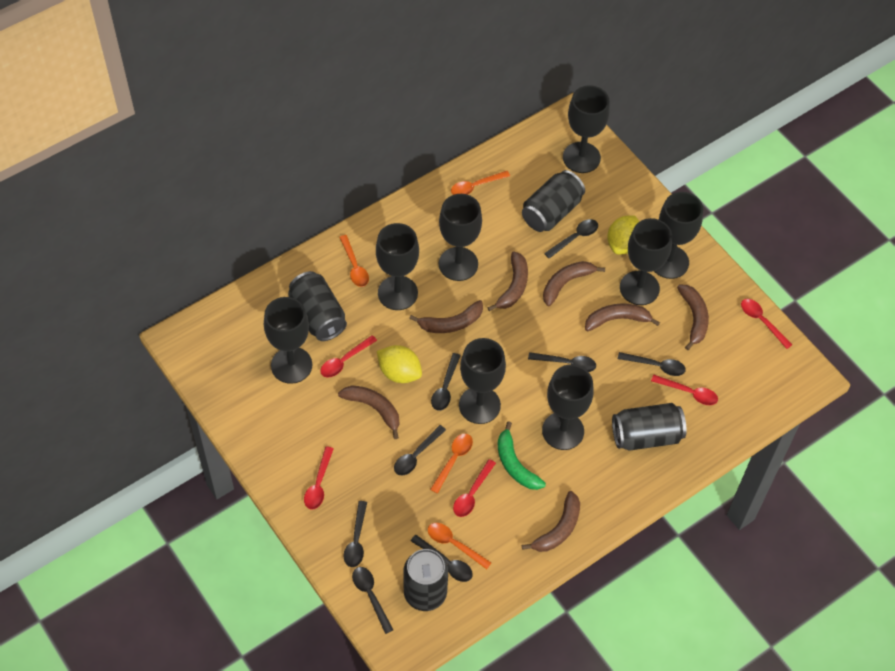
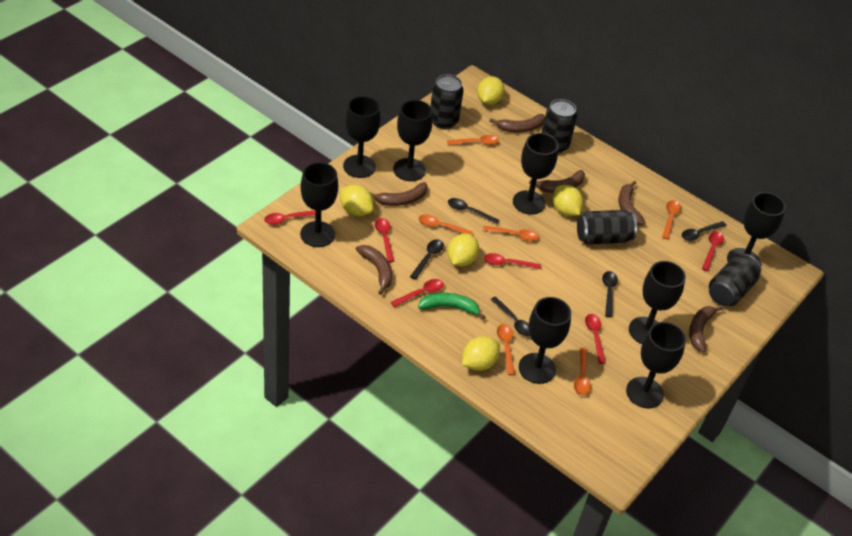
black spoon: 8 -> 5
brown banana: 7 -> 6
orange spoon: 4 -> 6
red spoon: 5 -> 6
yellow lemon: 2 -> 5

